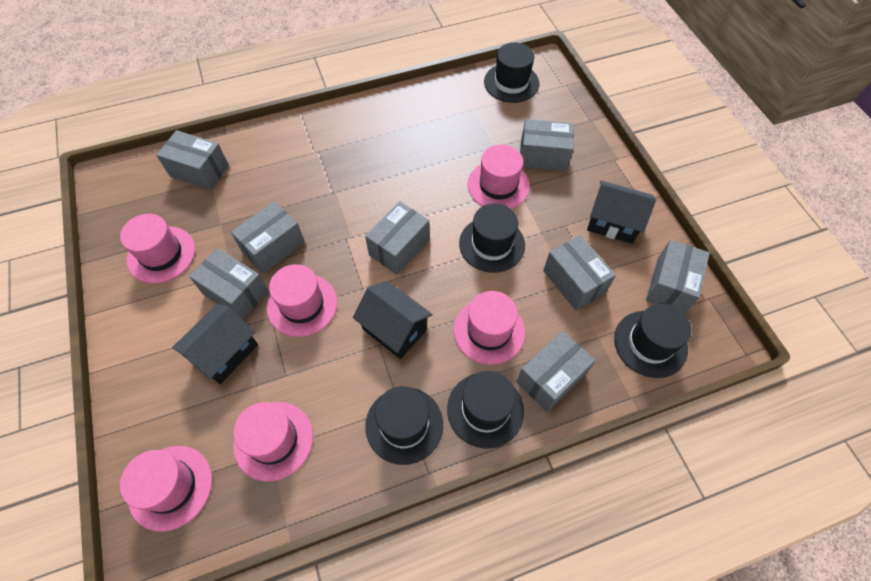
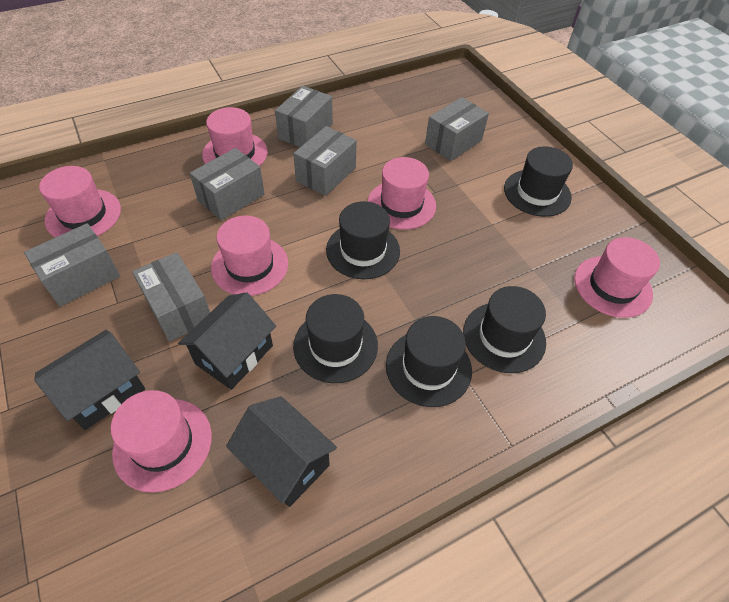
grey box: 8 -> 6

